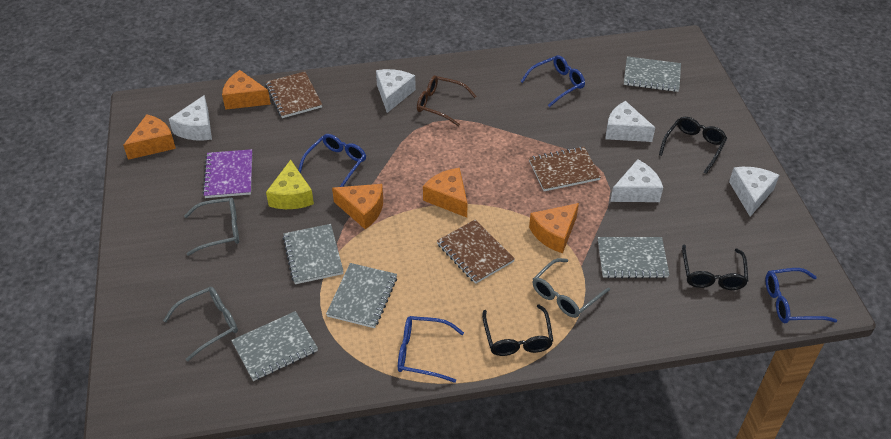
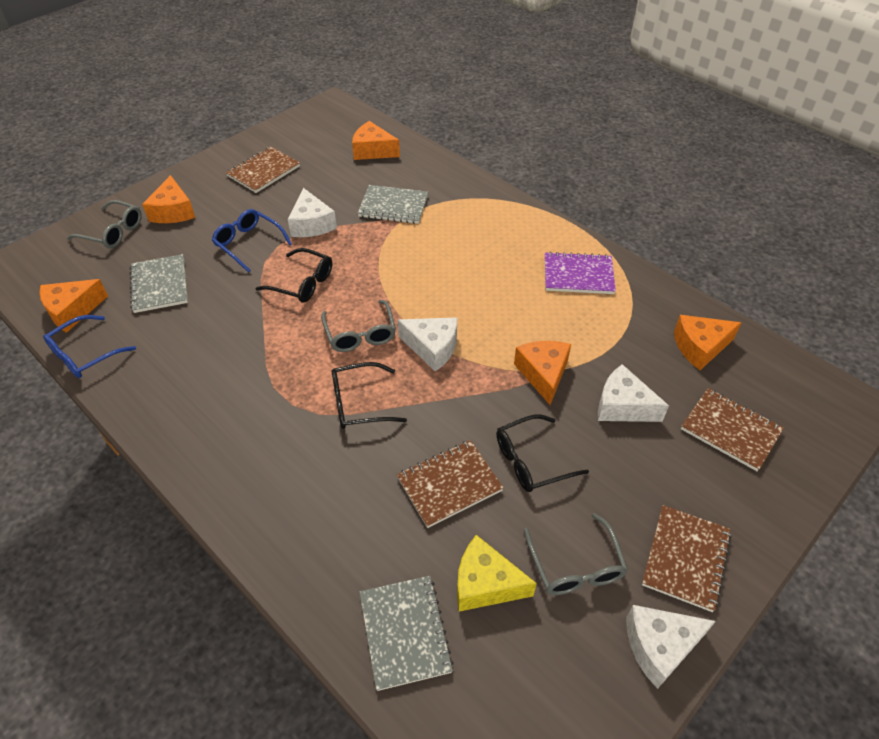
blue glasses: 4 -> 2
brown glasses: 1 -> 0
brown notebook: 3 -> 4
grey notebook: 5 -> 3
white cheese: 5 -> 4

